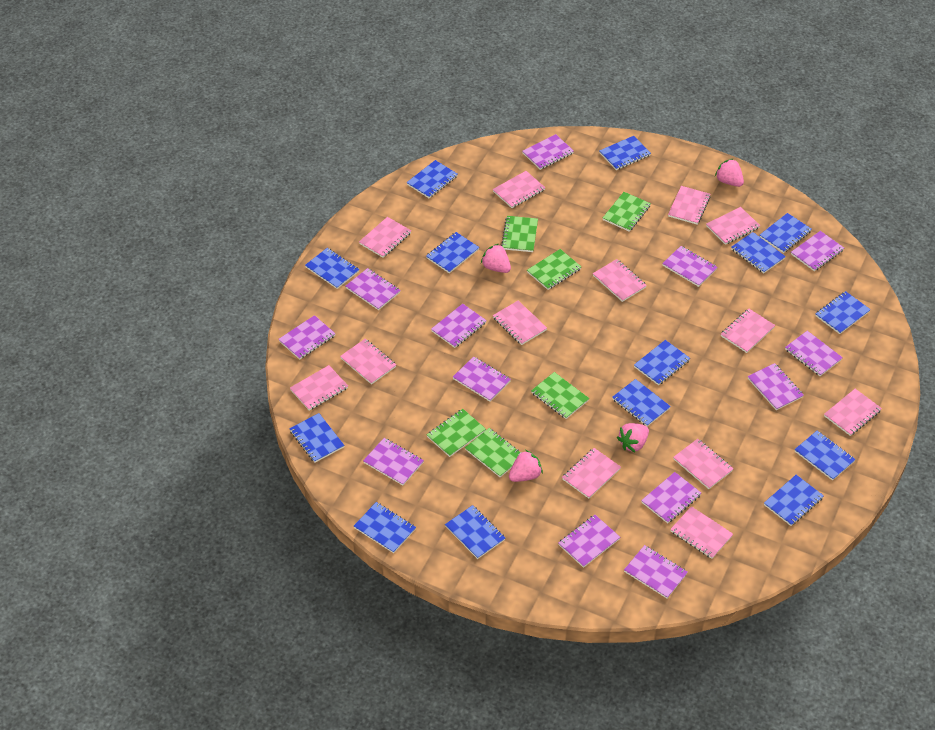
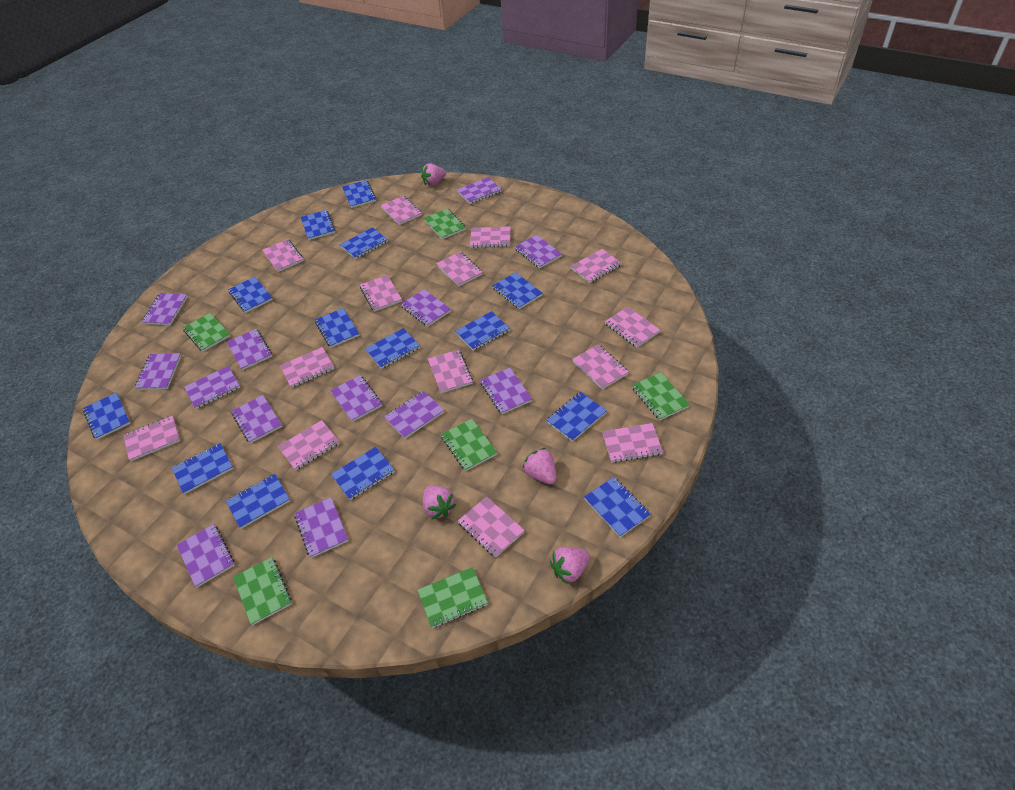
pink notebook: 13 -> 14

